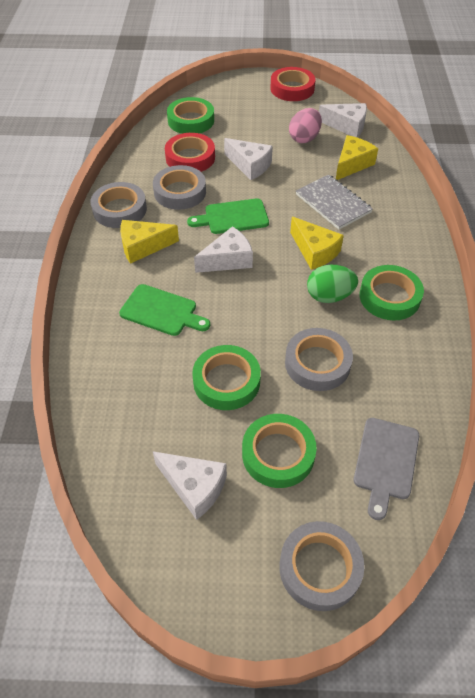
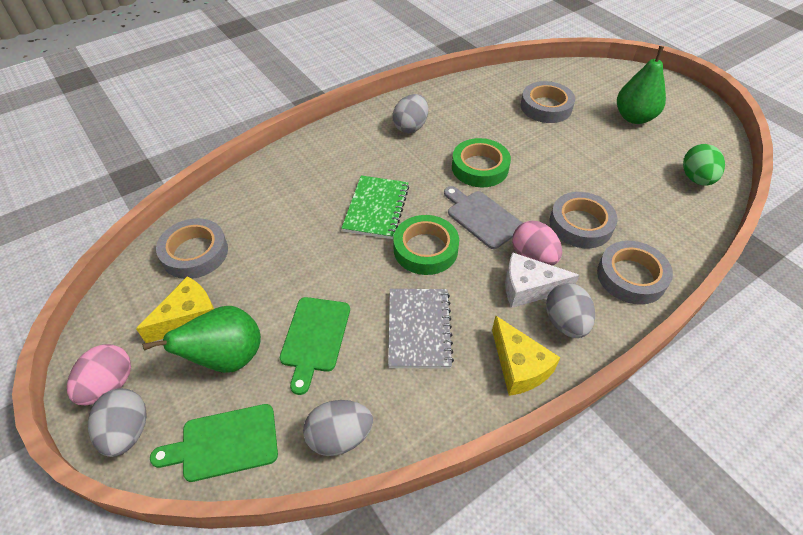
green notebook: 0 -> 1
green pear: 0 -> 2
green tape: 4 -> 2
grey egg: 0 -> 4
pink egg: 1 -> 2
red tape: 2 -> 0
white cheese: 4 -> 1
yellow cheese: 3 -> 2

